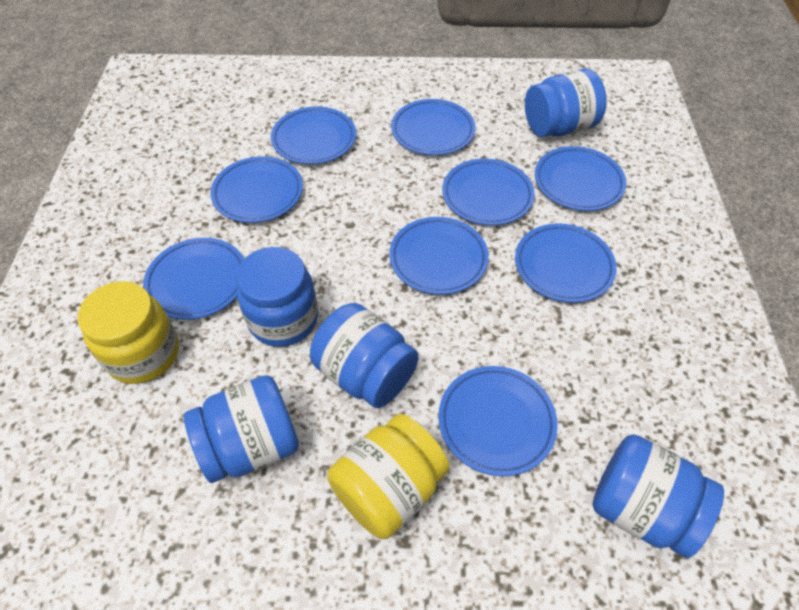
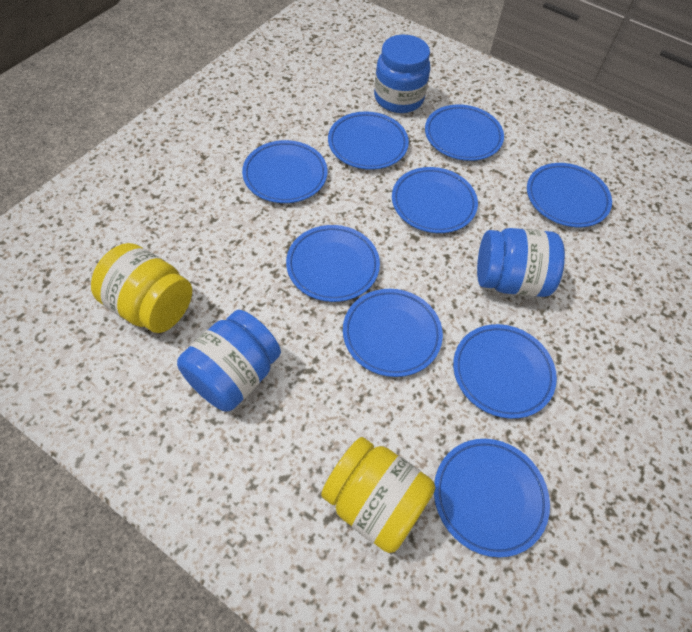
blue jar: 5 -> 3

